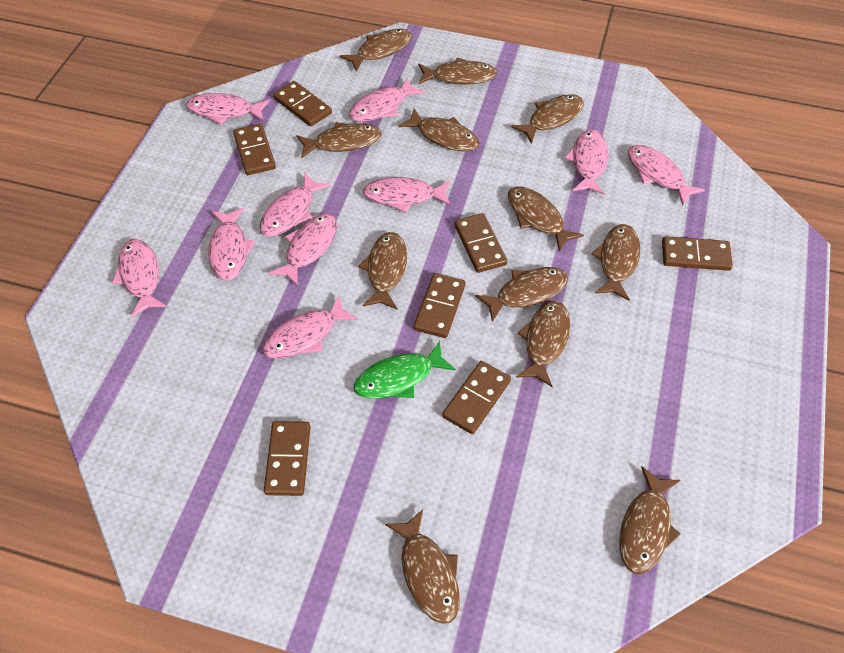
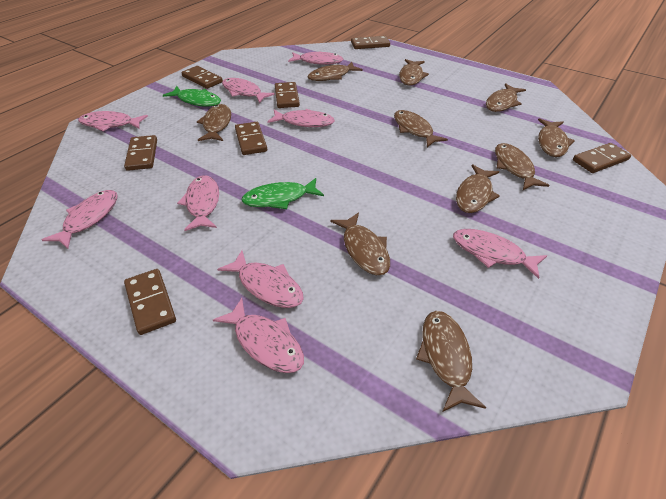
brown fish: 12 -> 10
green fish: 1 -> 2
pink fish: 10 -> 9

